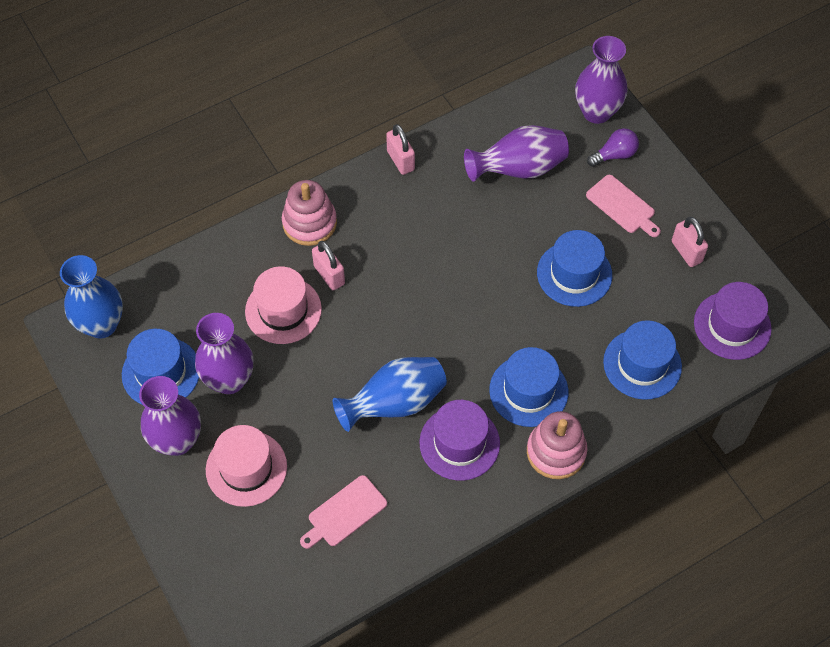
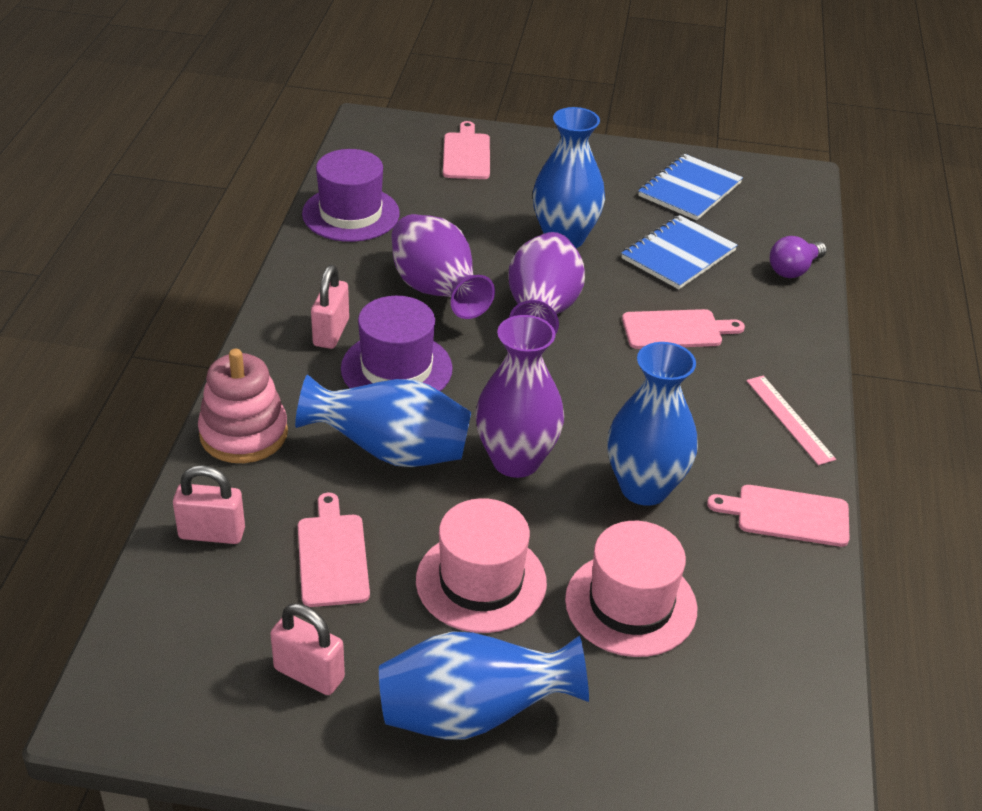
blue hat: 4 -> 0
blue notebook: 0 -> 2
blue vase: 2 -> 4
pink cutting board: 2 -> 4
pink ruler: 0 -> 1
pink stacking toy: 2 -> 1
purple vase: 4 -> 3

